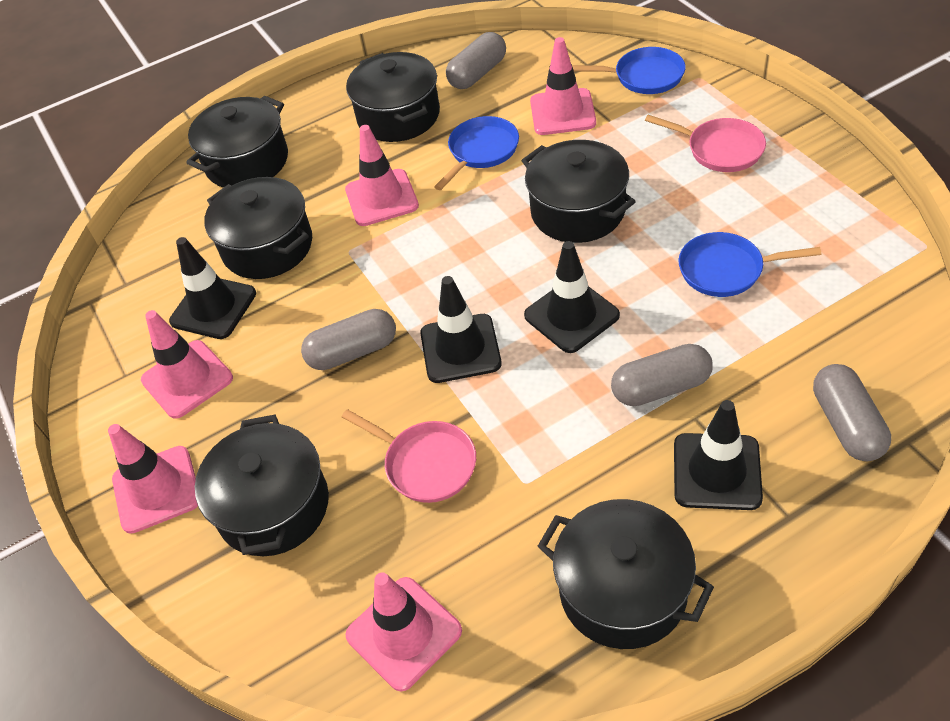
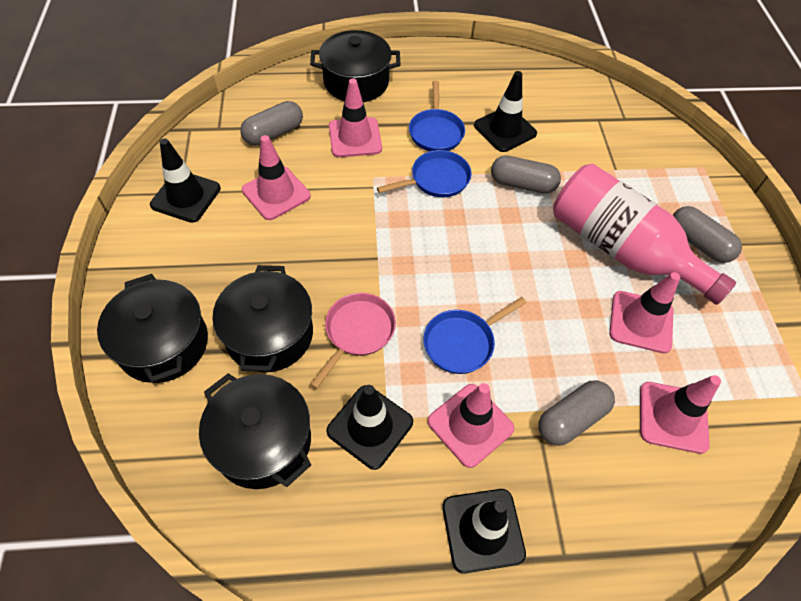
black pot: 6 -> 4
pink bottle: 0 -> 1
pink pan: 2 -> 1

